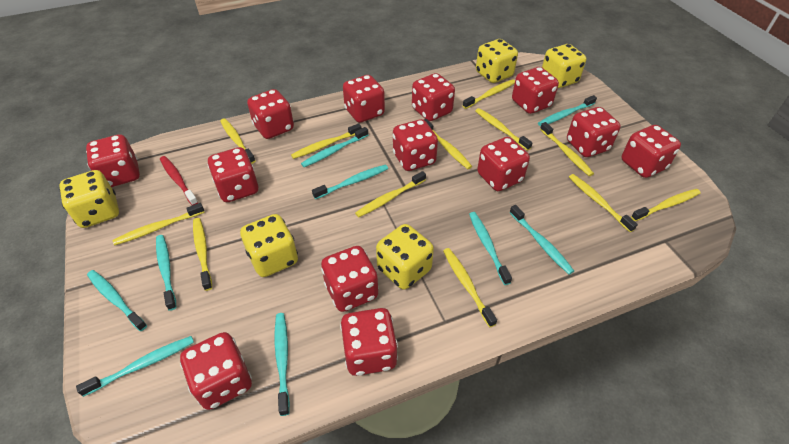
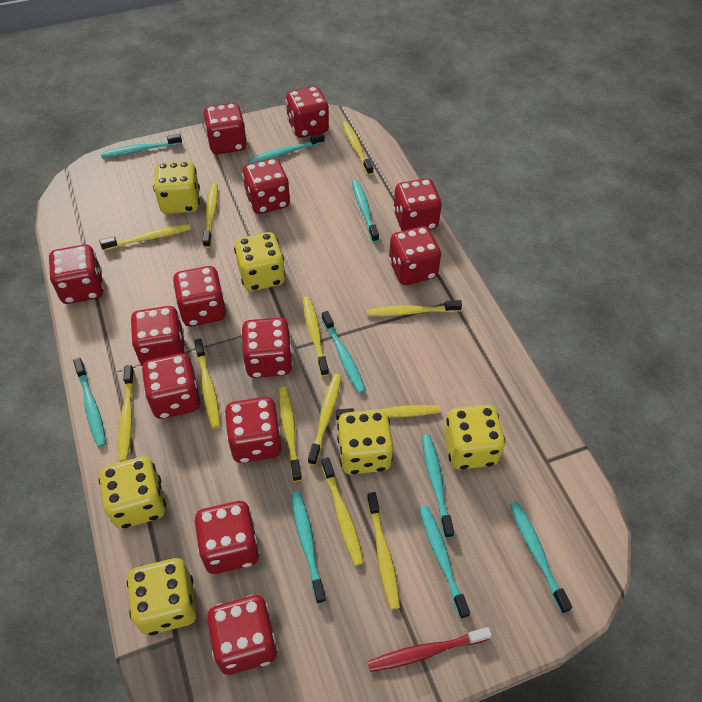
yellow dice: 5 -> 6

